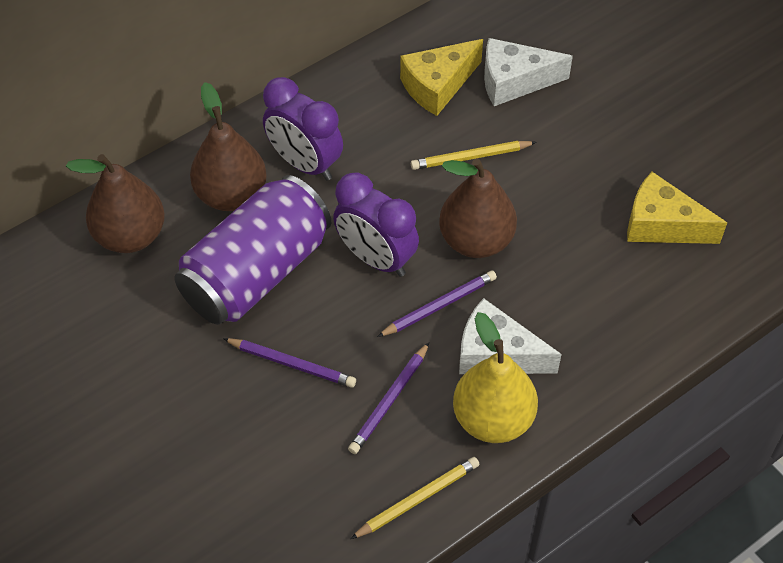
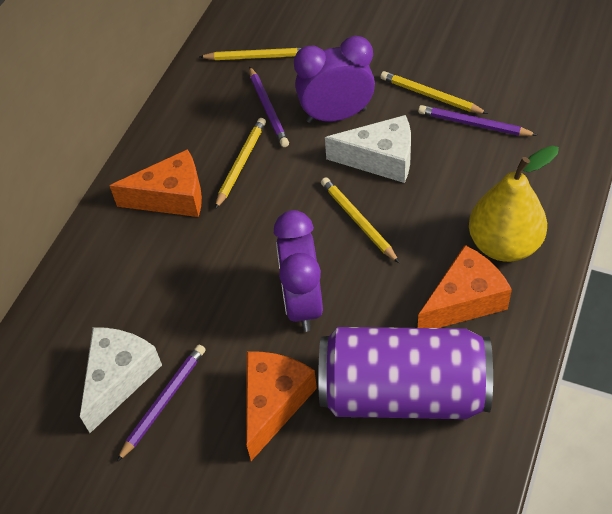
brown pear: 3 -> 0
orange cheese: 0 -> 3
yellow cheese: 2 -> 0
yellow pencil: 2 -> 4

